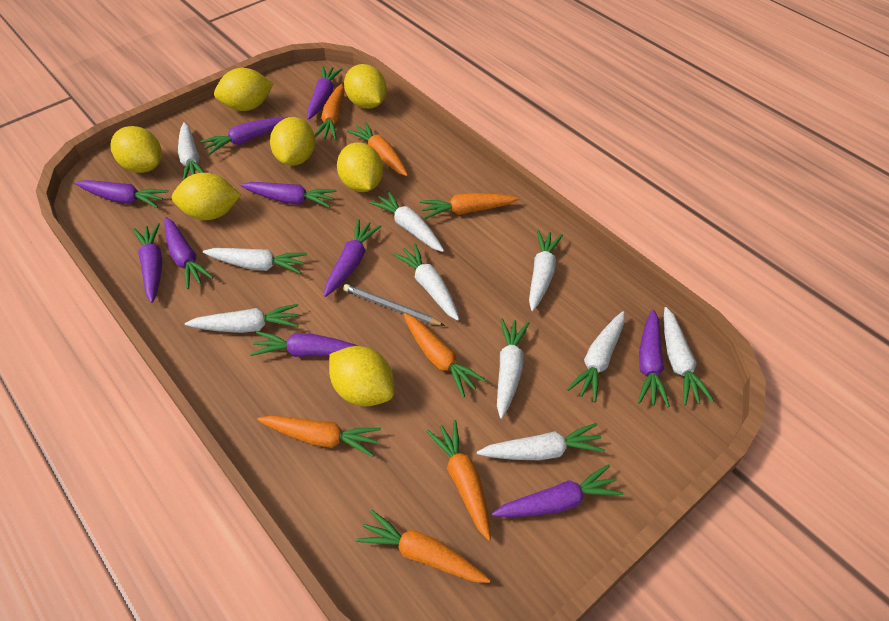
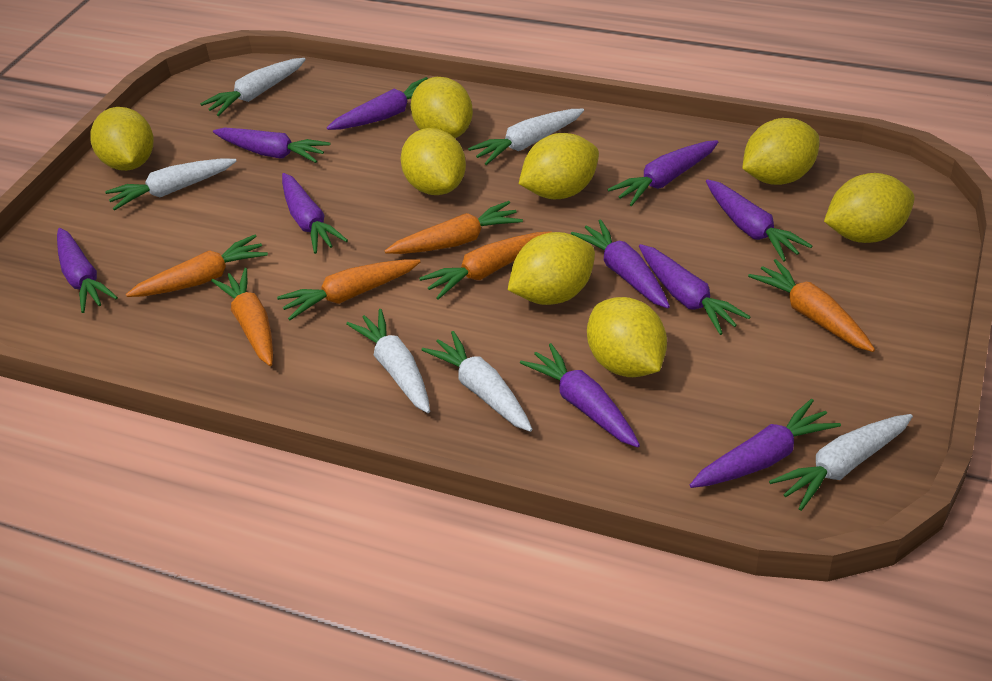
grey pencil: 1 -> 0
orange carrot: 7 -> 6
white carrot: 10 -> 6
yellow lemon: 7 -> 8

